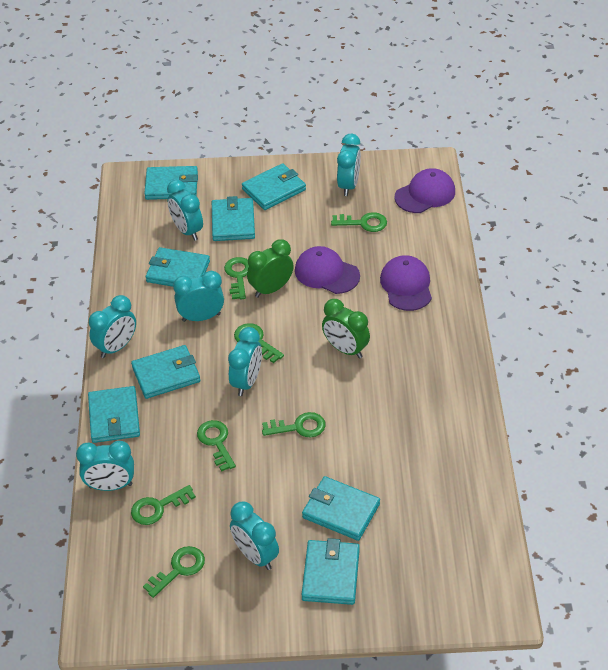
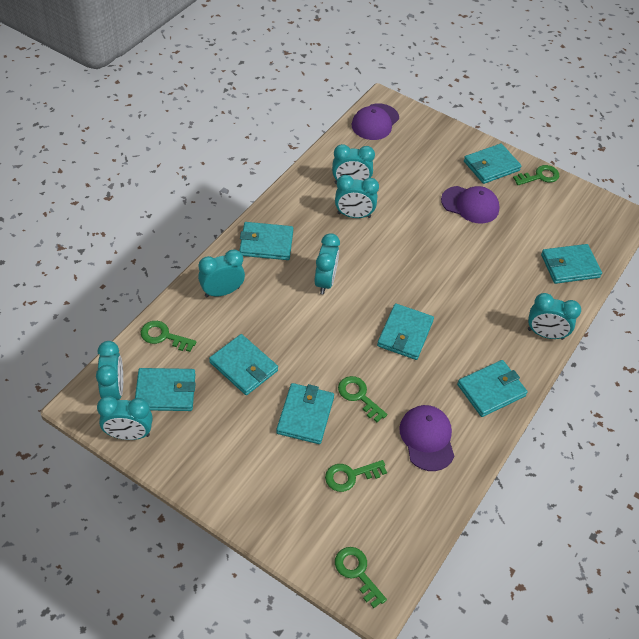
green clock: 2 -> 0
green key: 7 -> 5

